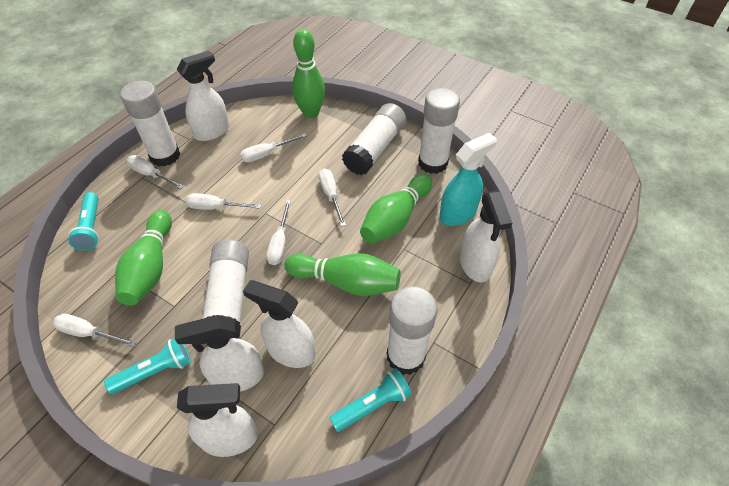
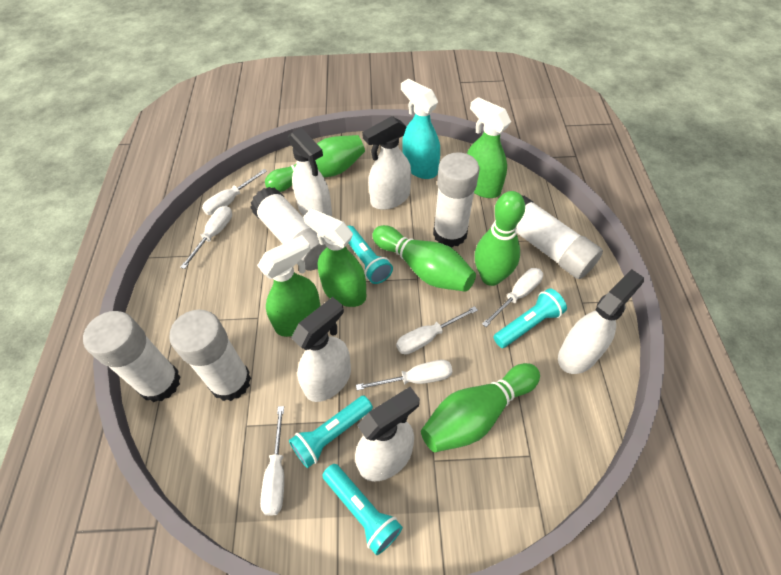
green spray bottle: 0 -> 3
turquoise flashlight: 3 -> 4

